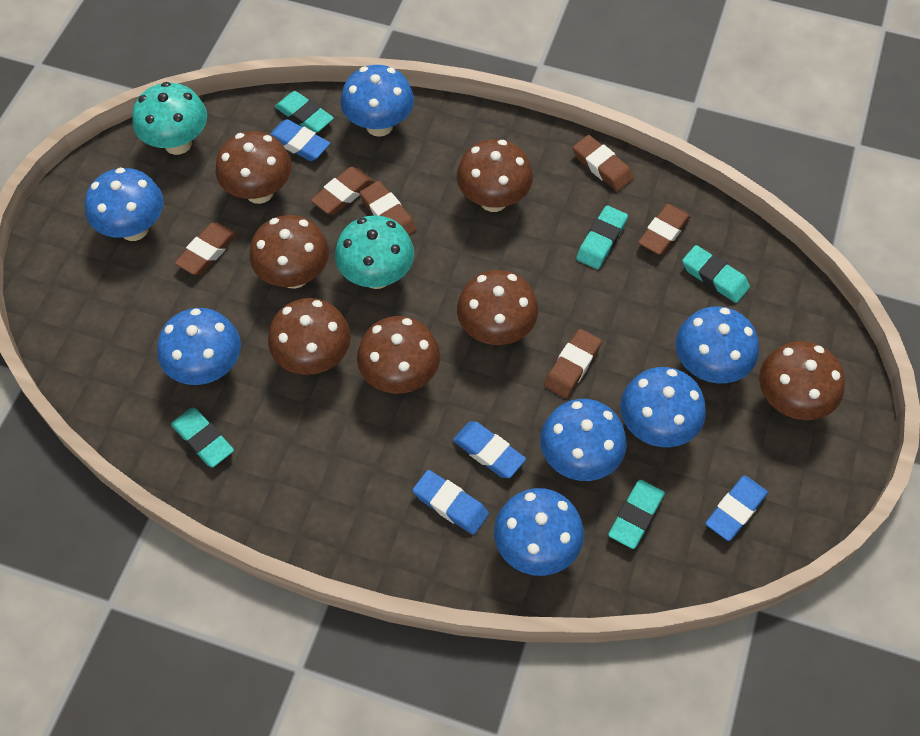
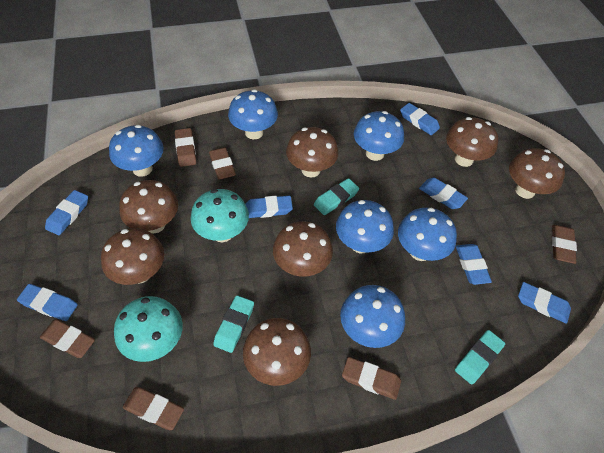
blue eraser: 4 -> 7
blue mushroom: 7 -> 6
turquoise eraser: 5 -> 3

